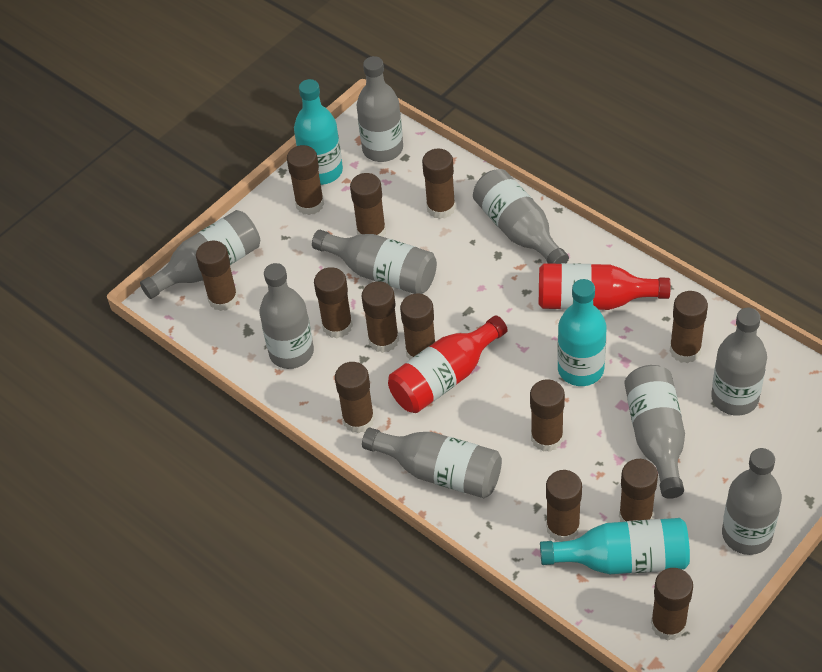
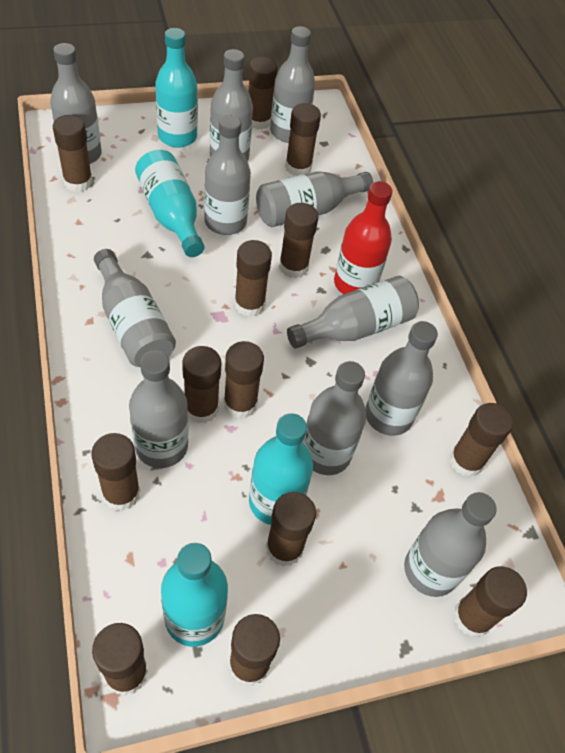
grey bottle: 9 -> 11
red bottle: 2 -> 1
turquoise bottle: 3 -> 4

